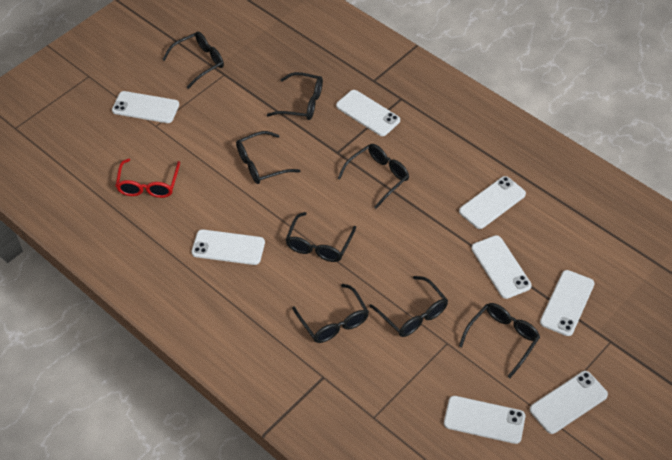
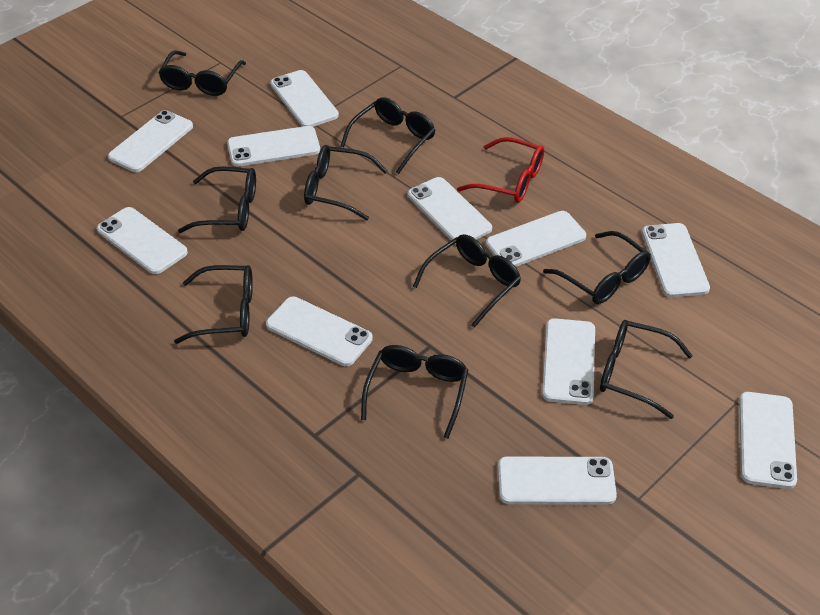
black glasses: 8 -> 9
white phone: 8 -> 11

